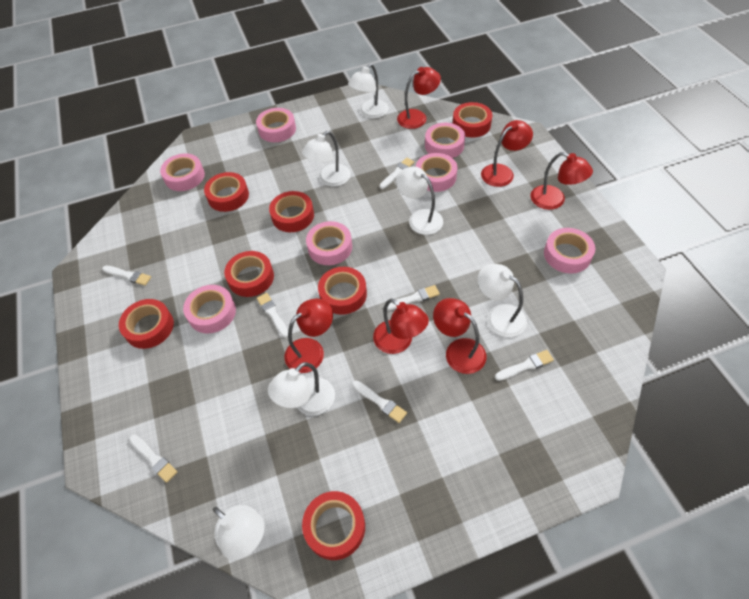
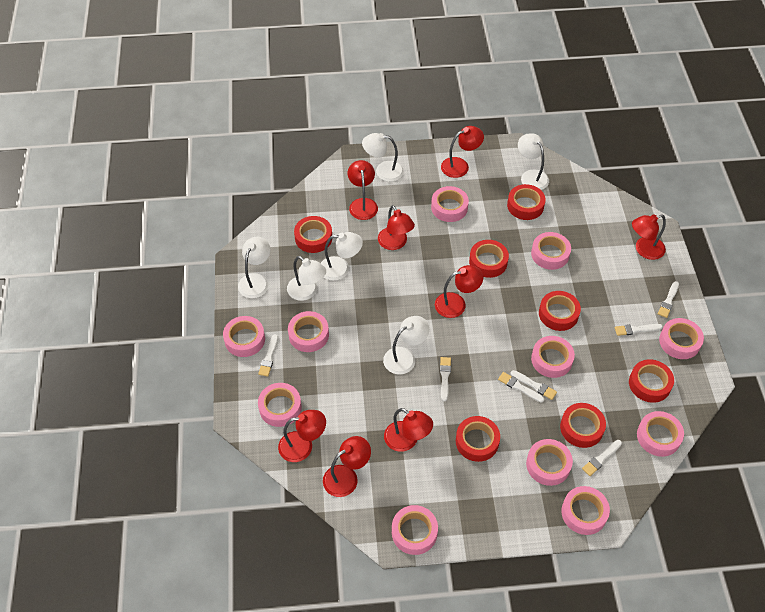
pink tape: 7 -> 11
red lamp: 6 -> 8

